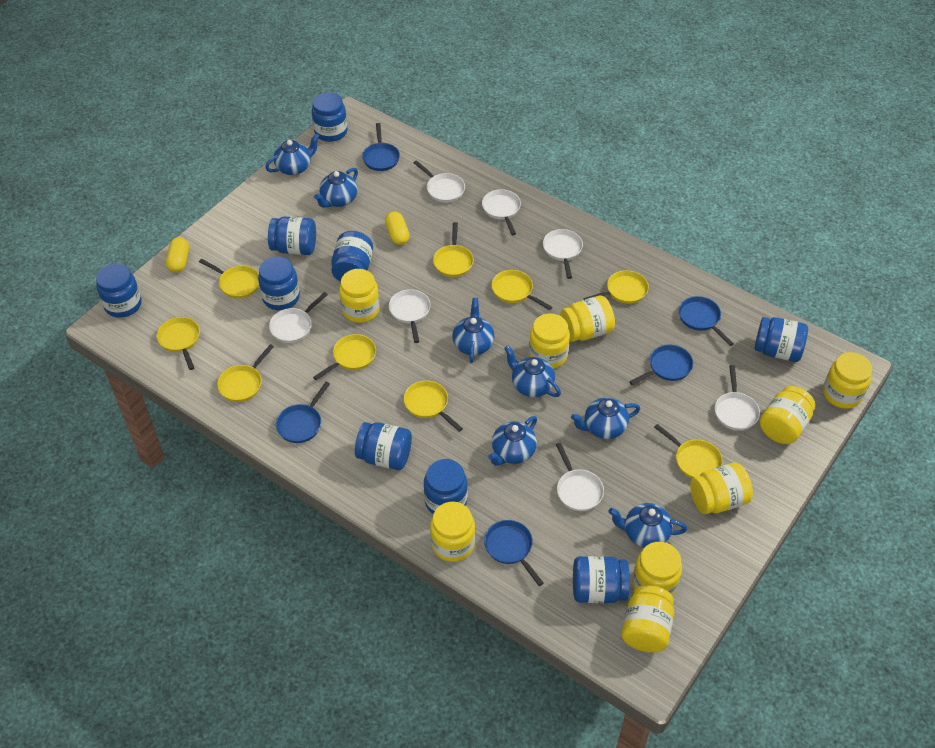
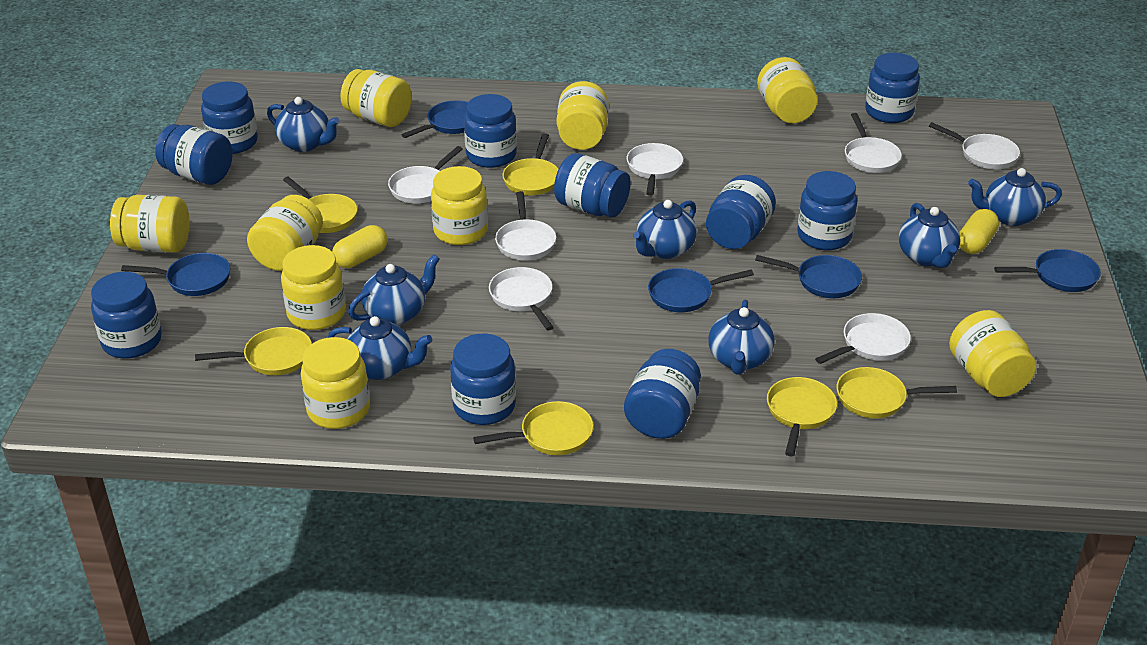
blue jar: 9 -> 10
yellow pan: 9 -> 6

